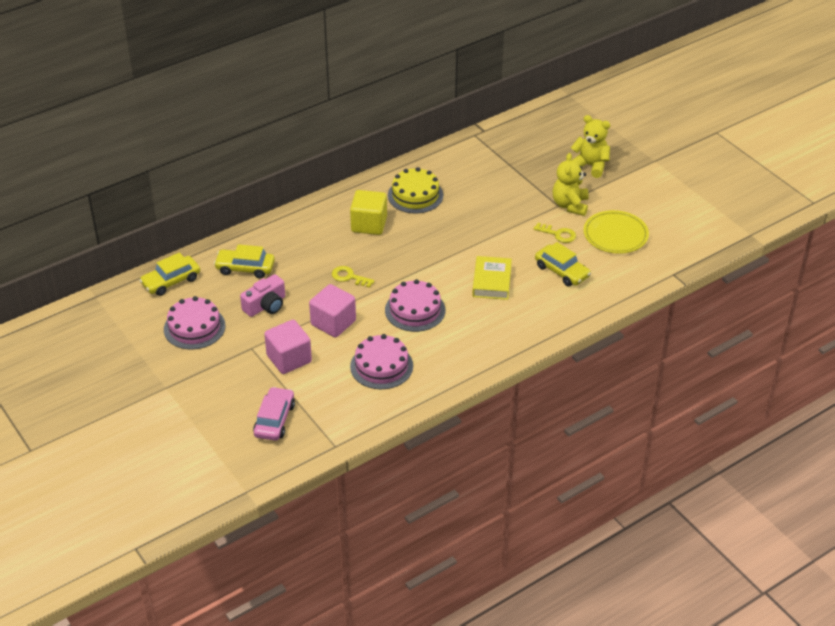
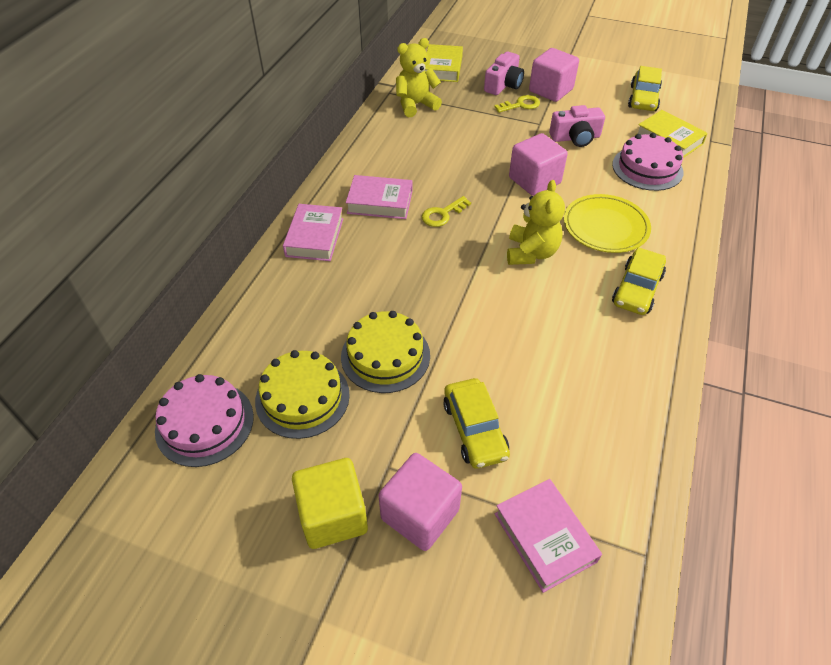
pink book: 0 -> 3
pink cake: 3 -> 2
pink camera: 1 -> 2
pink car: 1 -> 0
pink cube: 2 -> 3
yellow book: 1 -> 2
yellow cake: 1 -> 2

